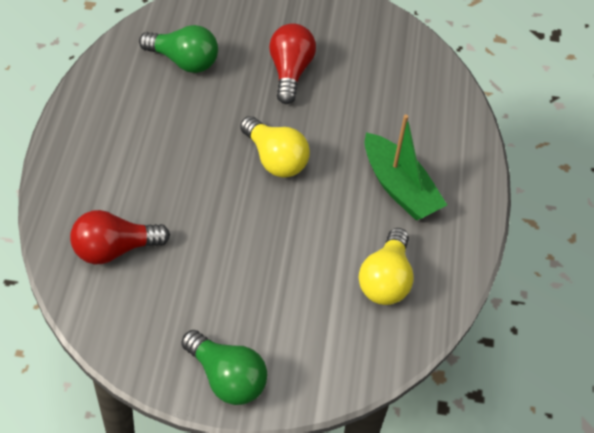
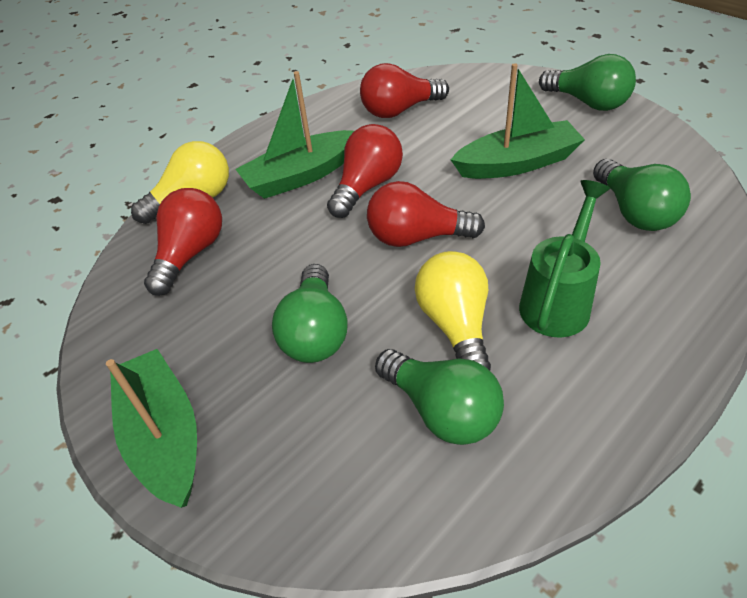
green boat: 1 -> 3
green light bulb: 2 -> 4
green watering can: 0 -> 1
red light bulb: 2 -> 4

